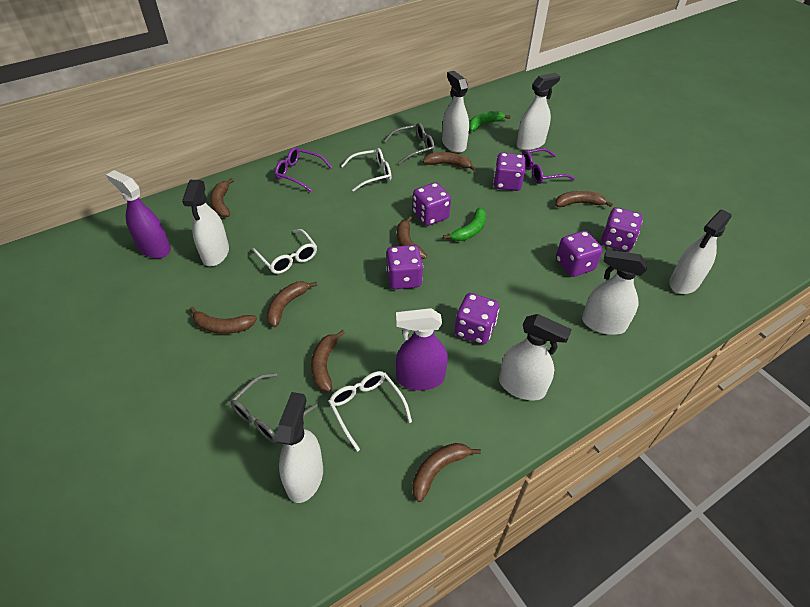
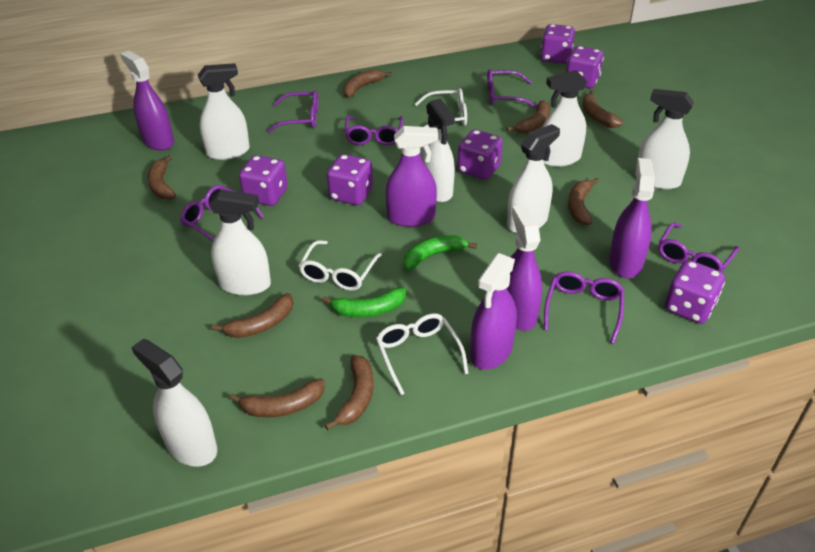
grey glasses: 2 -> 0
purple glasses: 2 -> 6
purple spray bottle: 2 -> 5

